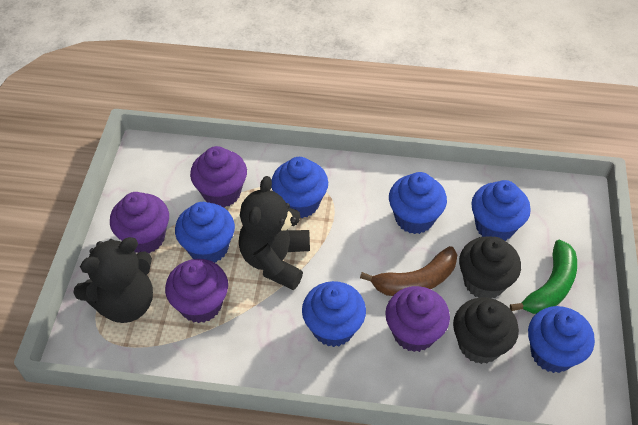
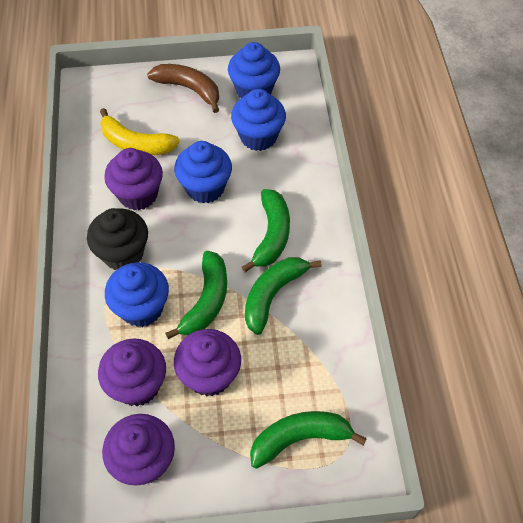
black cupcake: 2 -> 1
black teddy bear: 2 -> 0
blue cupcake: 6 -> 4
green banana: 1 -> 4
yellow banana: 0 -> 1

